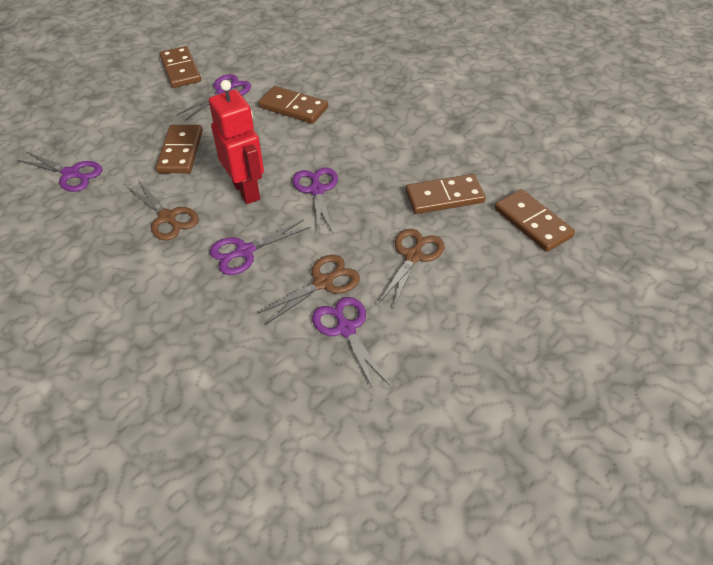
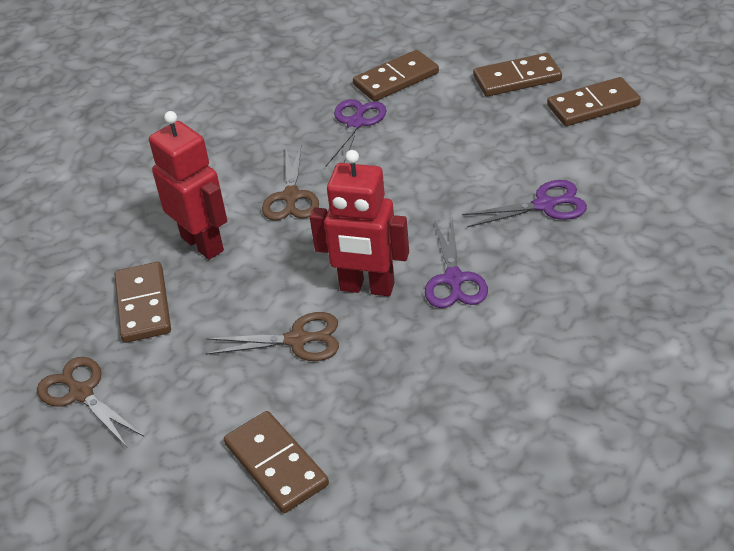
purple scissors: 5 -> 3
red robot: 1 -> 2

